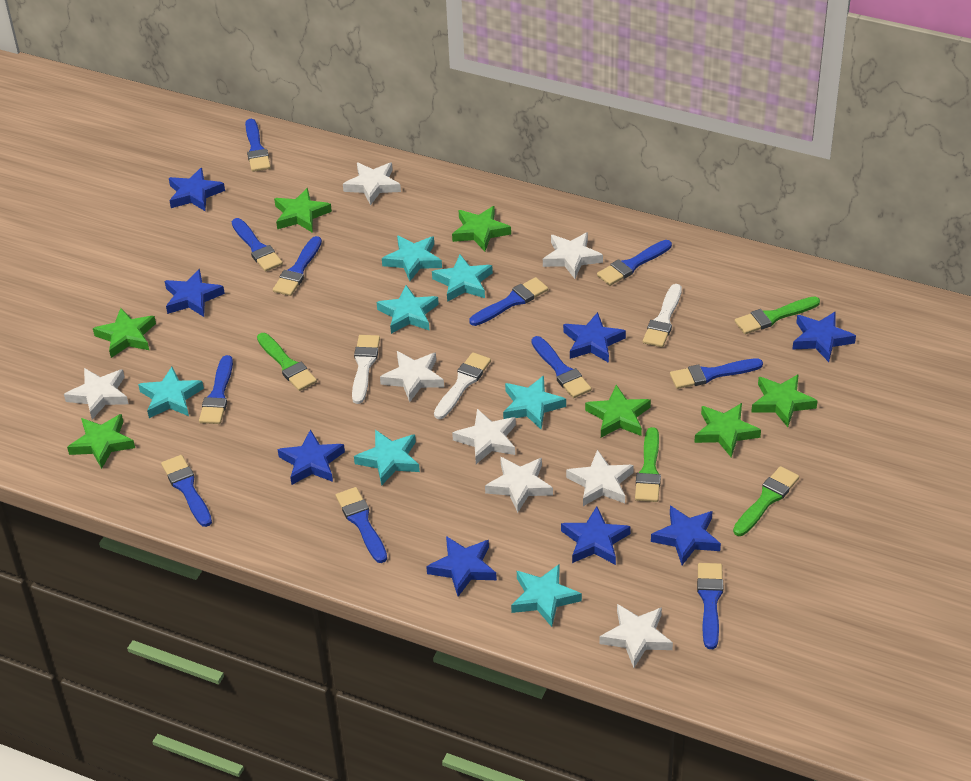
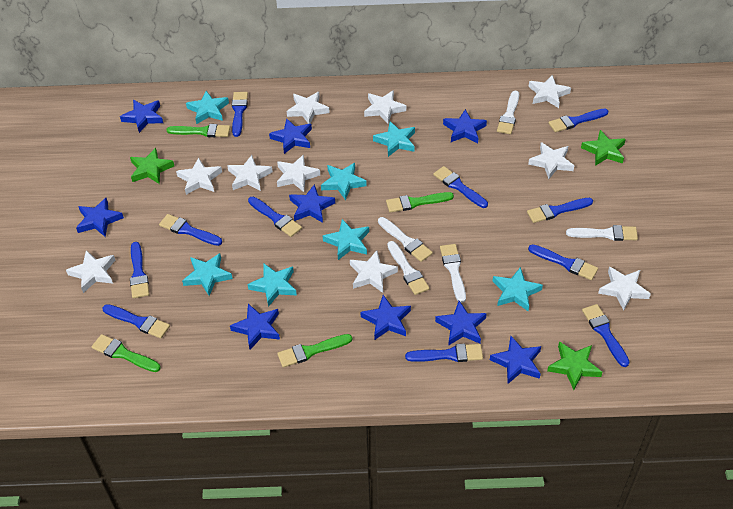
blue star: 8 -> 9
green star: 7 -> 3
white brush: 3 -> 5
white star: 8 -> 10

